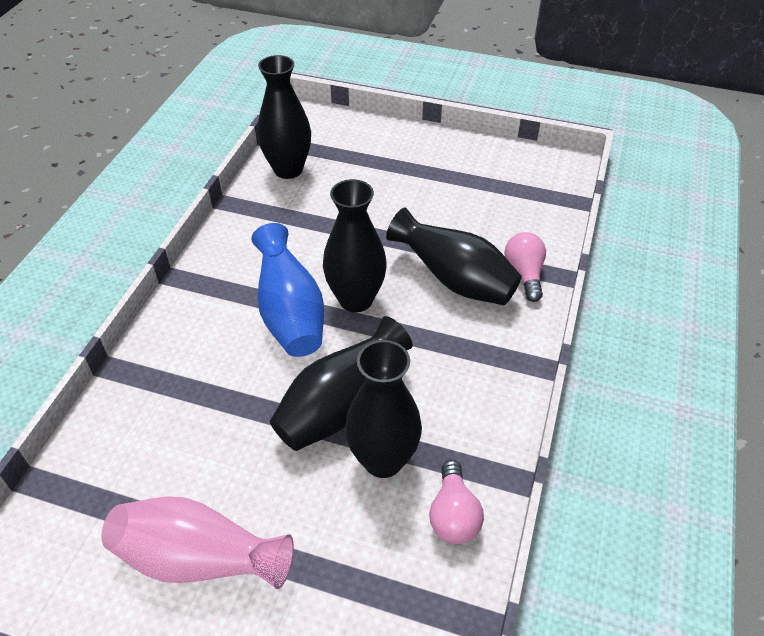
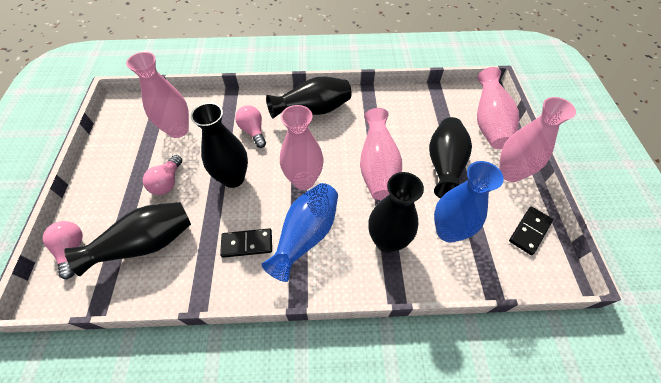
black domino: 0 -> 2
blue vase: 1 -> 2
pink light bulb: 2 -> 3
pink vase: 1 -> 5

